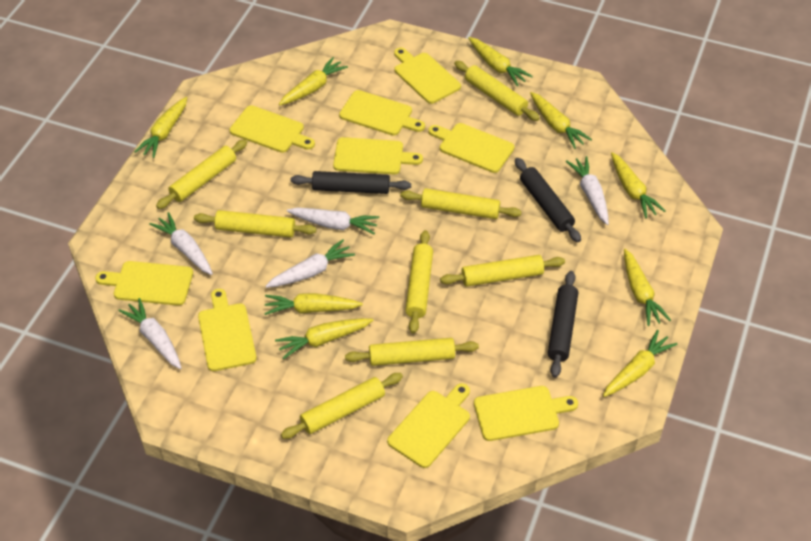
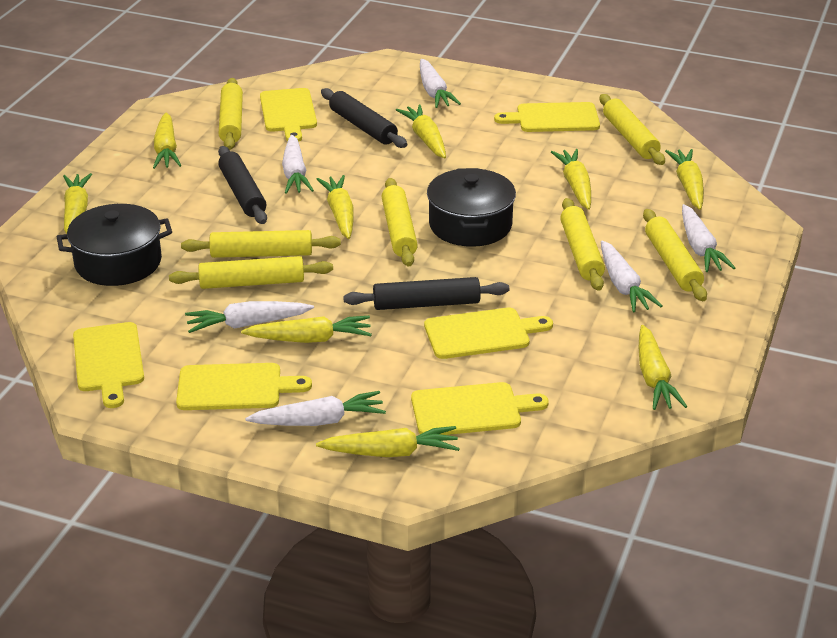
black pot: 0 -> 2
white carrot: 5 -> 6
yellow cutting board: 9 -> 6
yellow rolling pin: 8 -> 7

